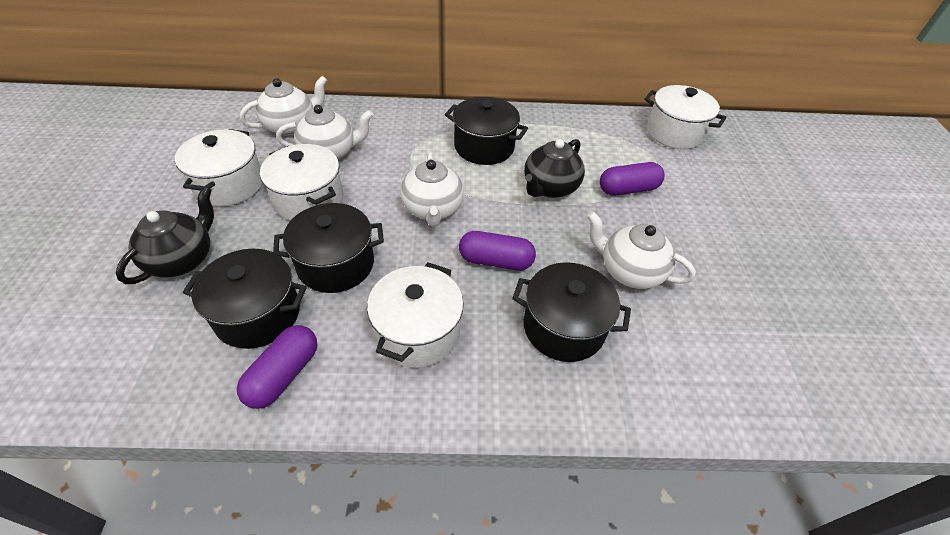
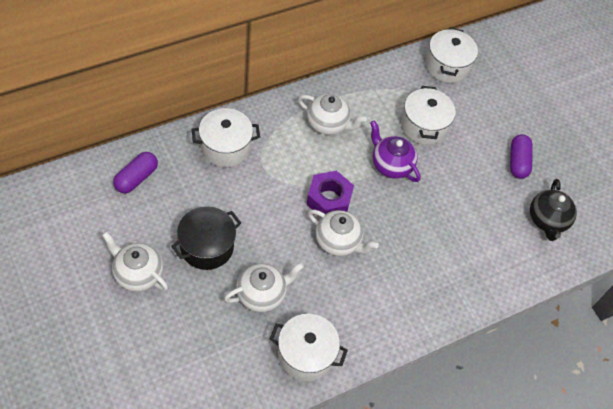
black pot: 4 -> 1
black teapot: 2 -> 1
purple capsule: 3 -> 2
purple nut: 0 -> 1
purple teapot: 0 -> 1

